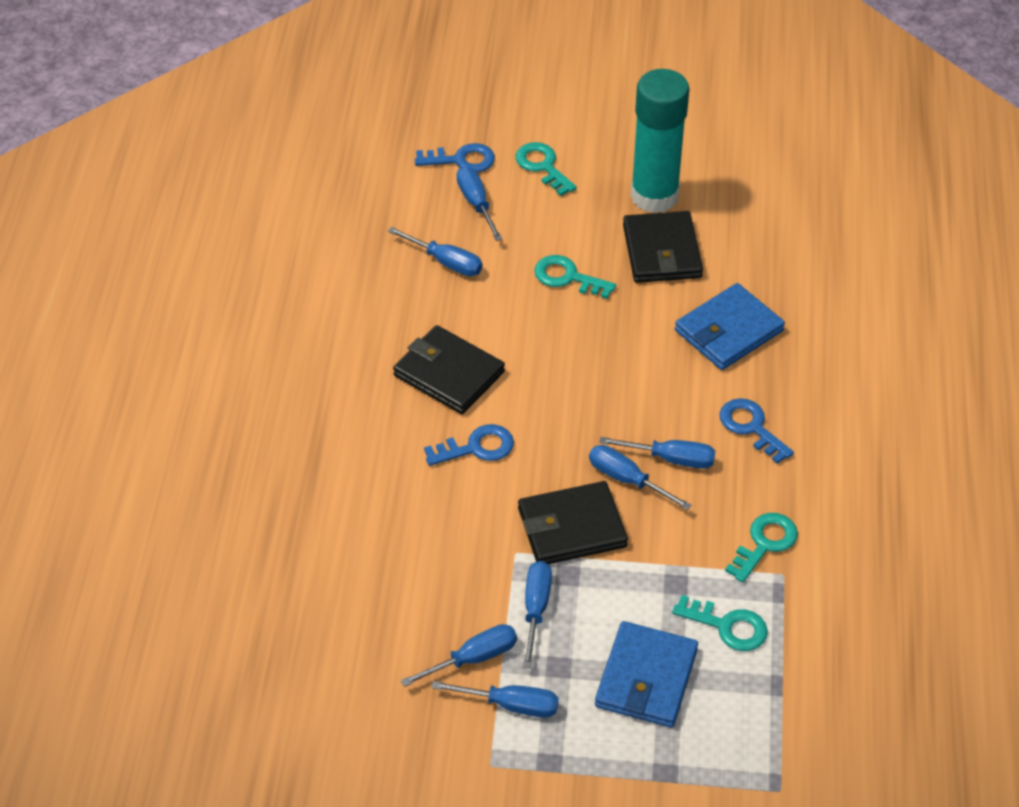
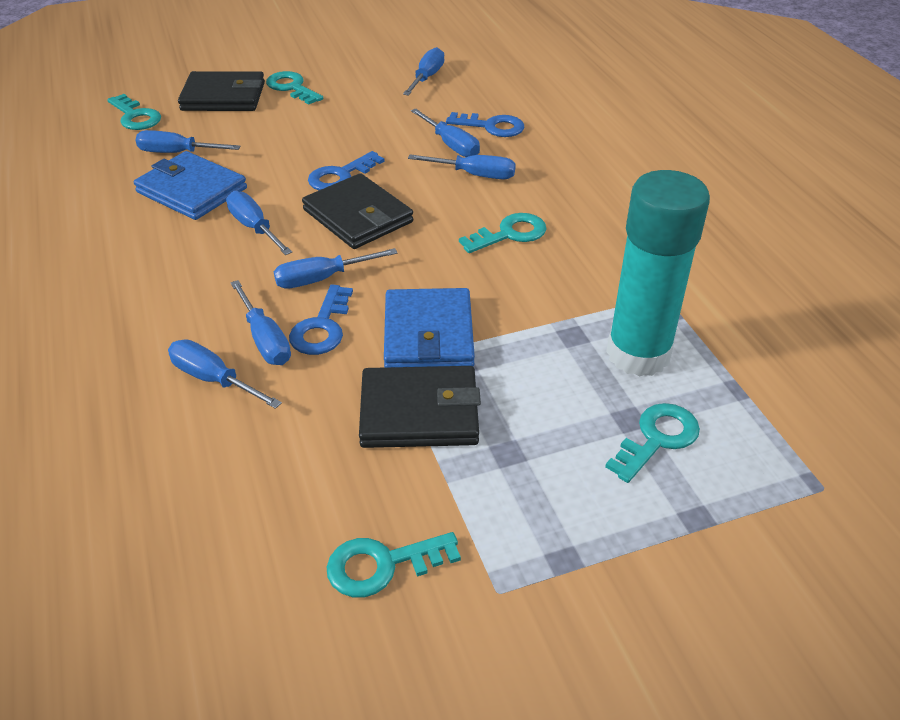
blue screwdriver: 7 -> 8
turquoise key: 4 -> 5

